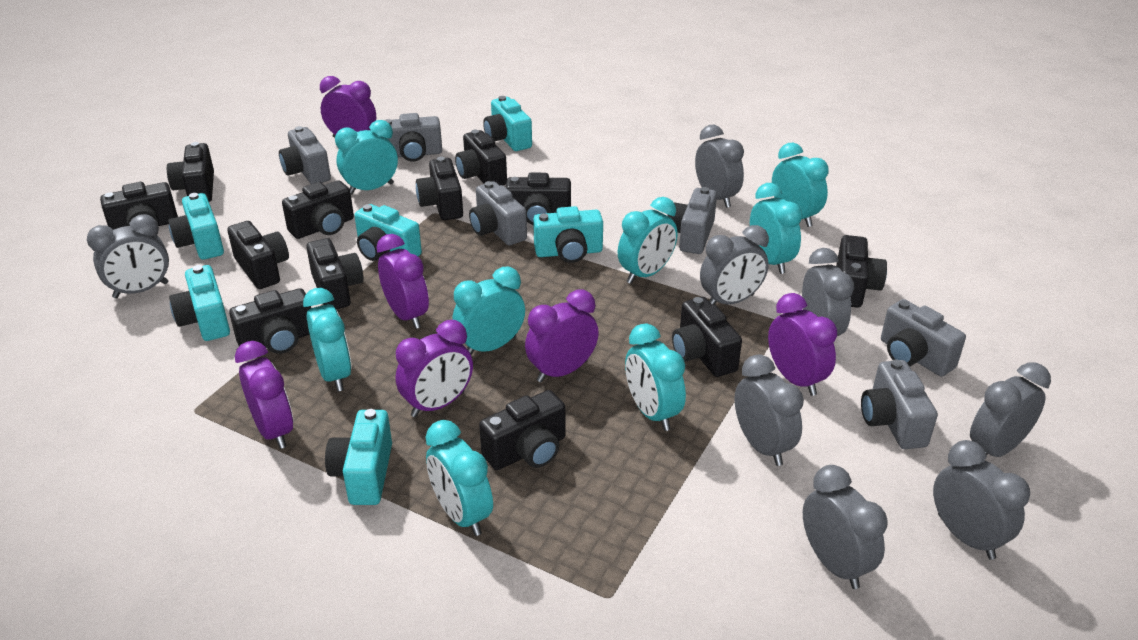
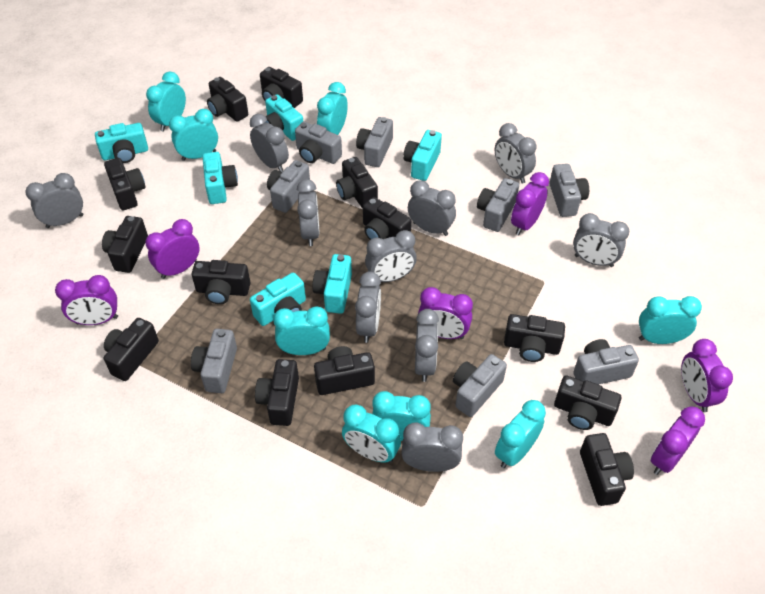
black camera: 12 -> 13
grey camera: 6 -> 8
grey clock: 8 -> 10

